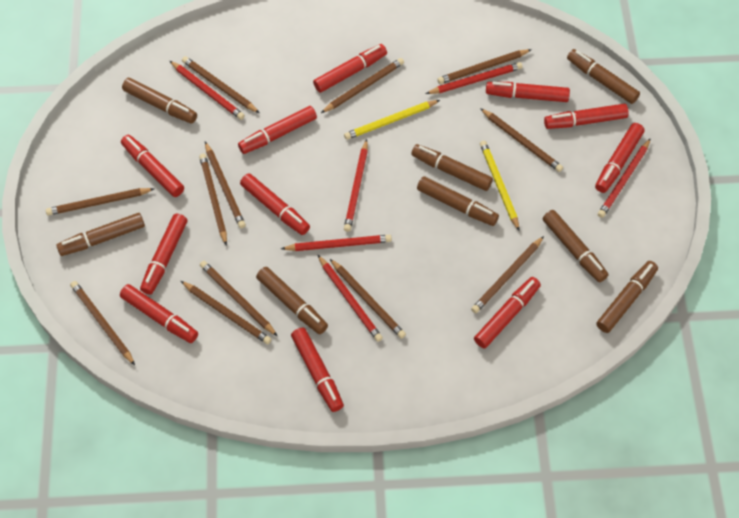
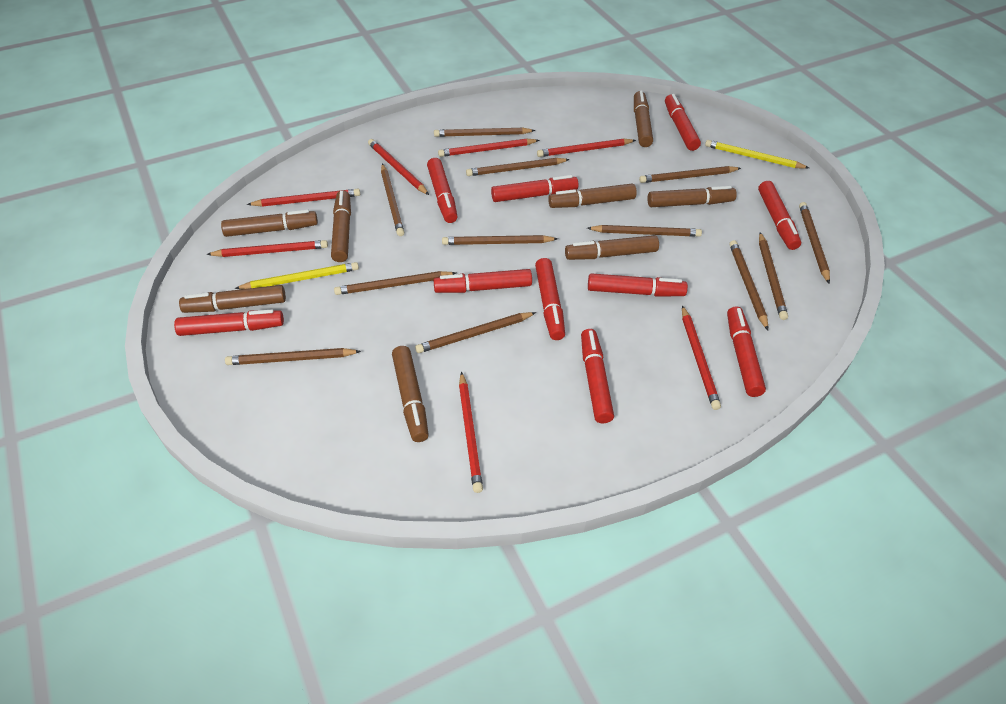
red marker: 11 -> 10
red pencil: 6 -> 7

